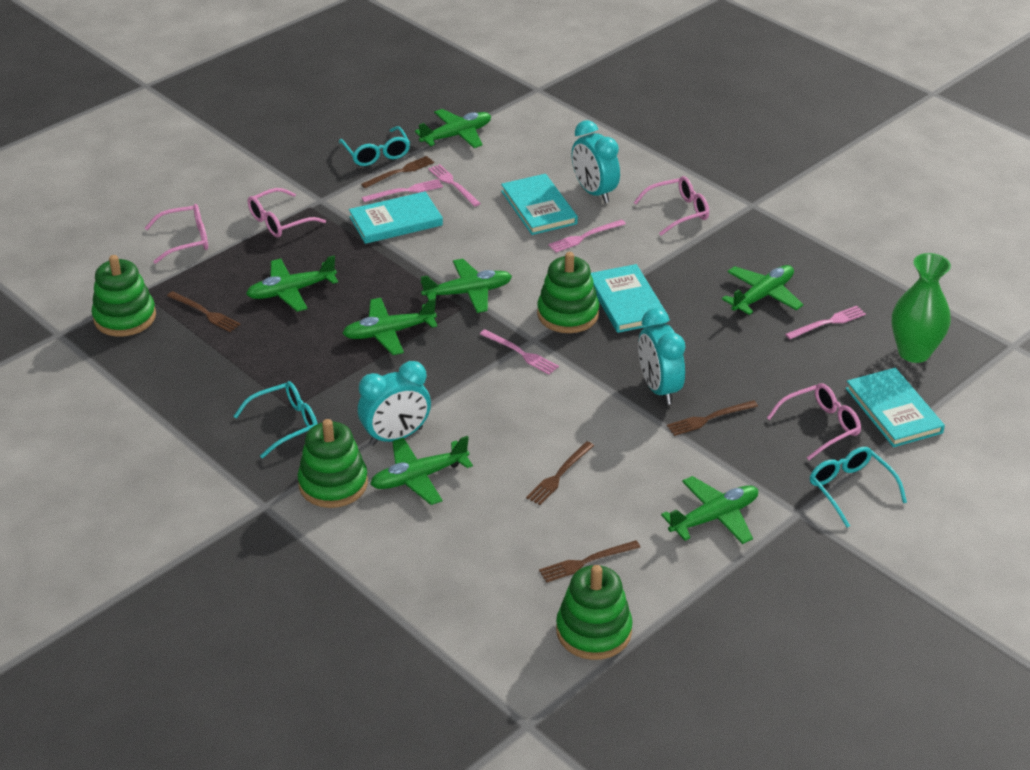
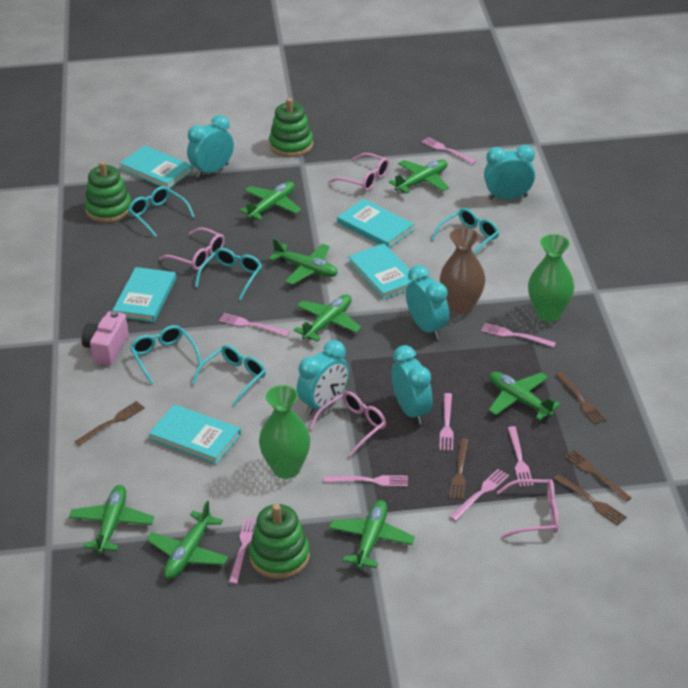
brown vase: 0 -> 1
green plane: 7 -> 8
green stacking toy: 4 -> 3
green vase: 1 -> 2
pink camera: 0 -> 1
pink fork: 5 -> 8
turquoise book: 4 -> 5
turquoise clock: 3 -> 5
turquoise glasses: 3 -> 5

